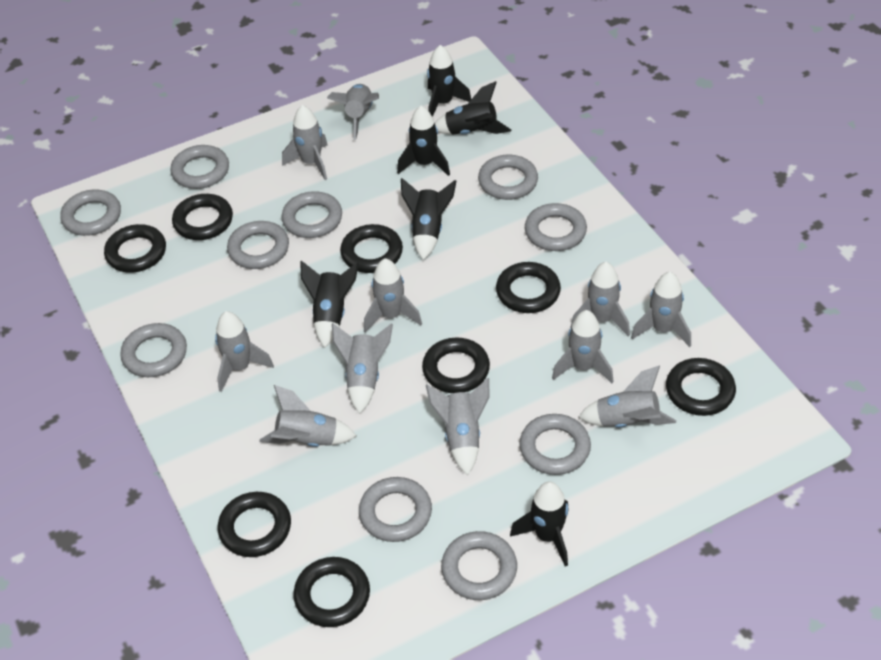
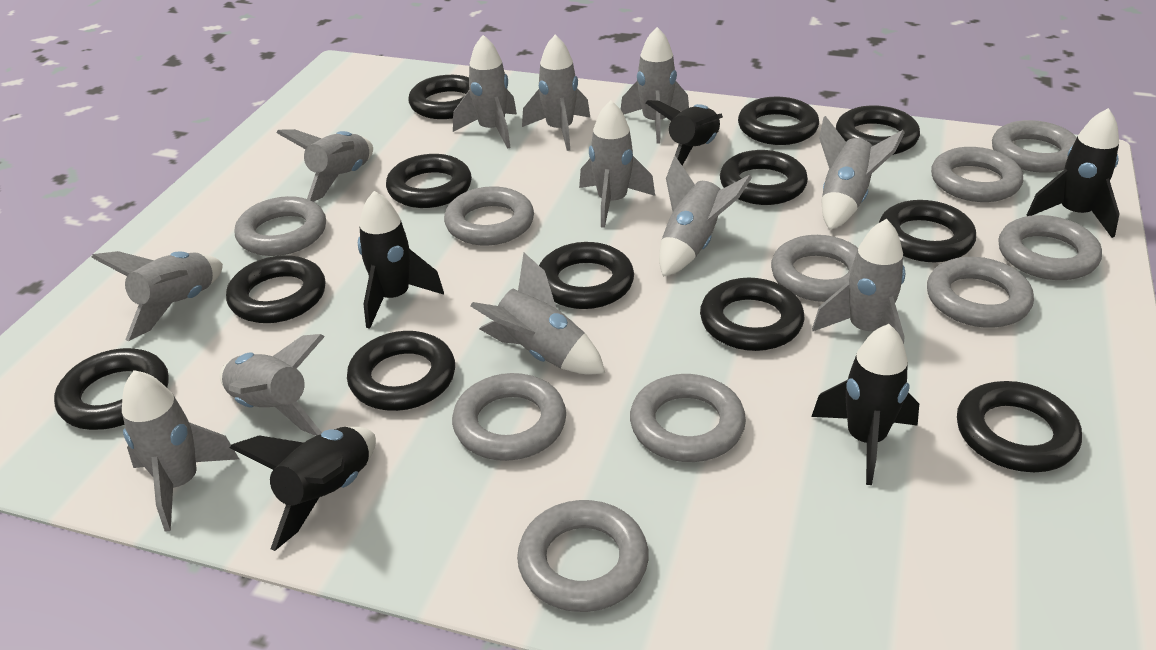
black ring: 8 -> 12
black rocket: 6 -> 5
grey rocket: 11 -> 12

